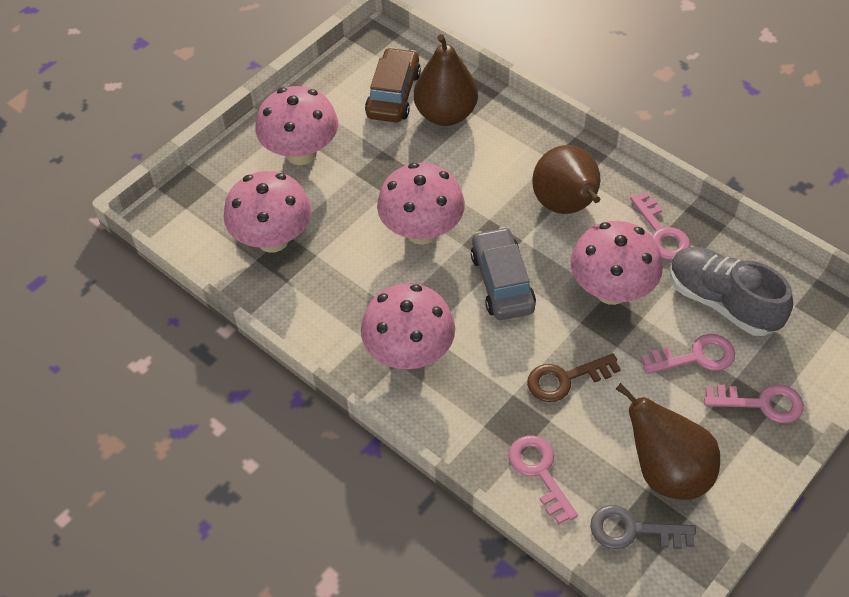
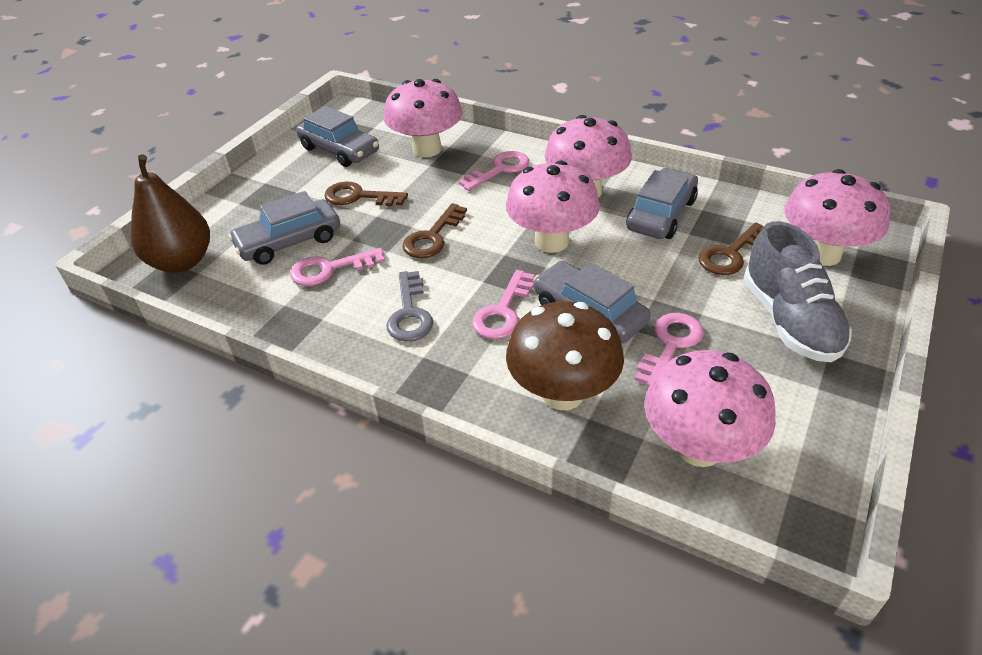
brown car: 1 -> 0
brown key: 1 -> 3
brown mushroom: 0 -> 1
brown pear: 3 -> 1
grey car: 1 -> 4

